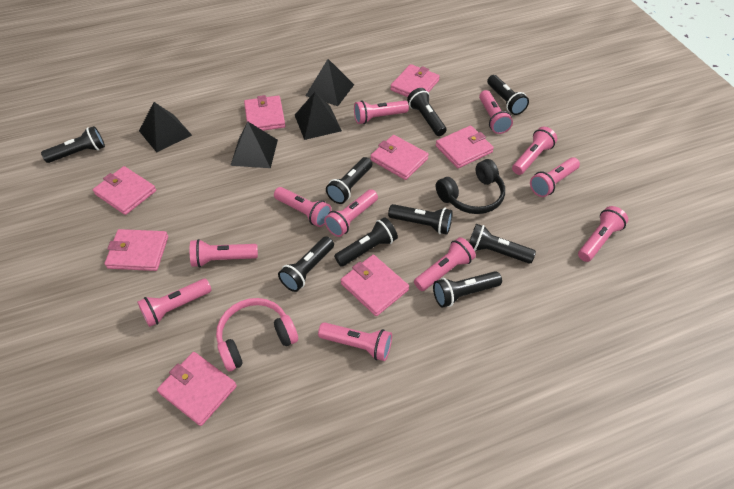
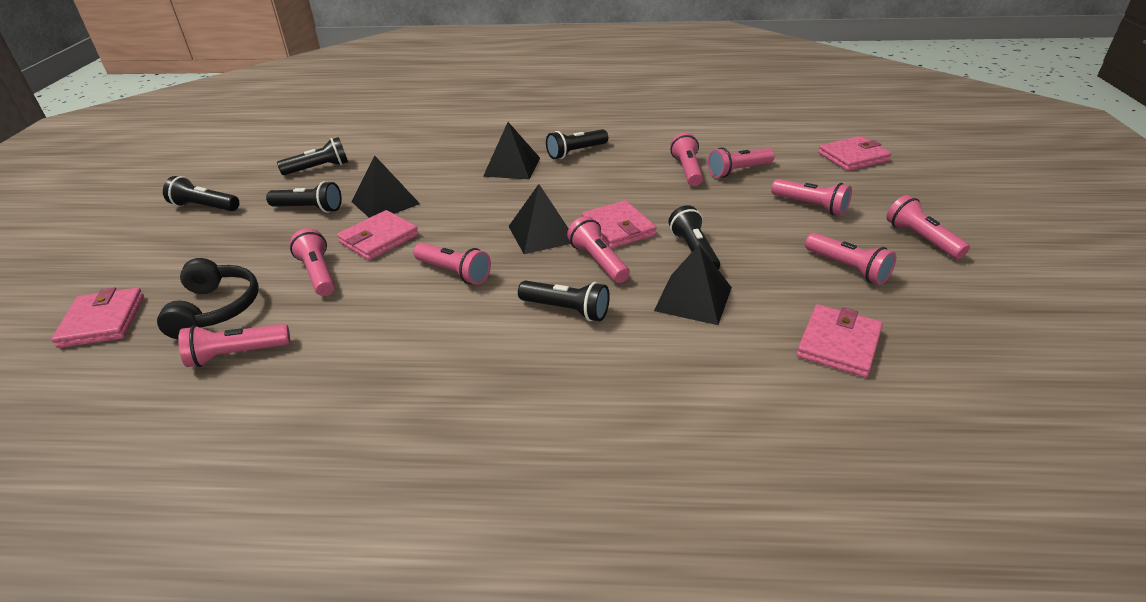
black flashlight: 9 -> 6
pink flashlight: 11 -> 9
pink headphones: 1 -> 0
pink wallet: 8 -> 5

